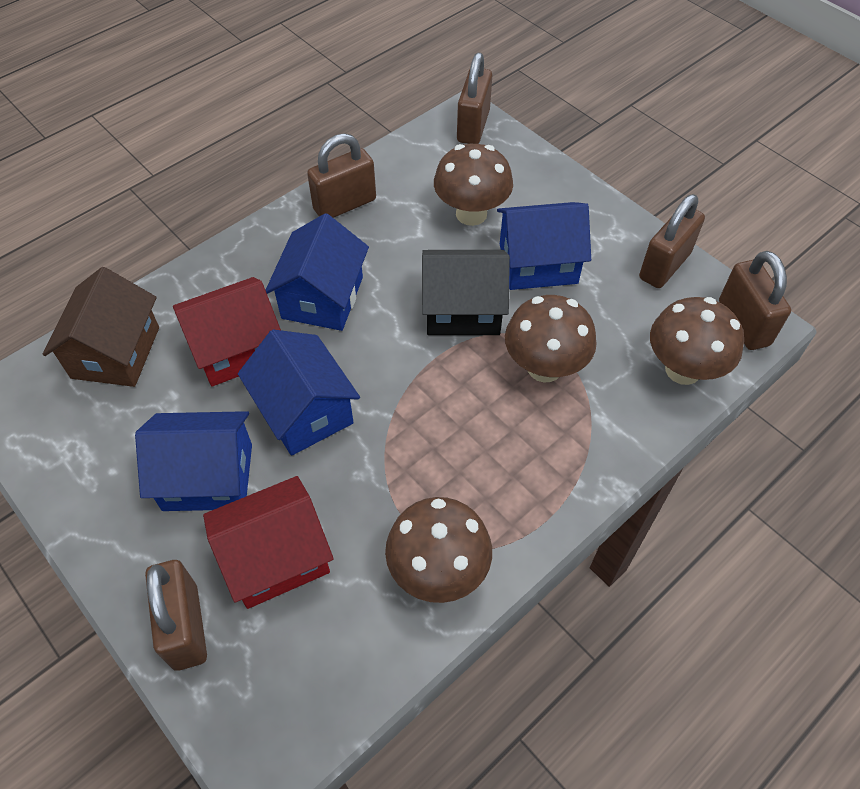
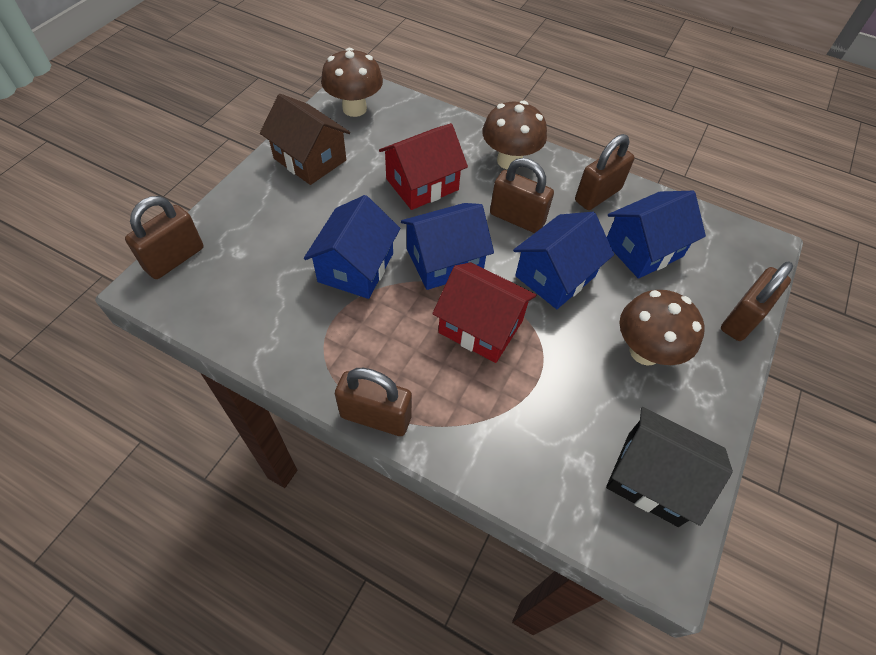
brown mushroom: 4 -> 3

